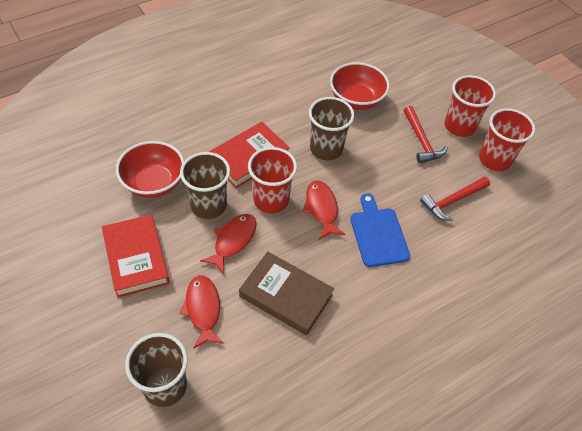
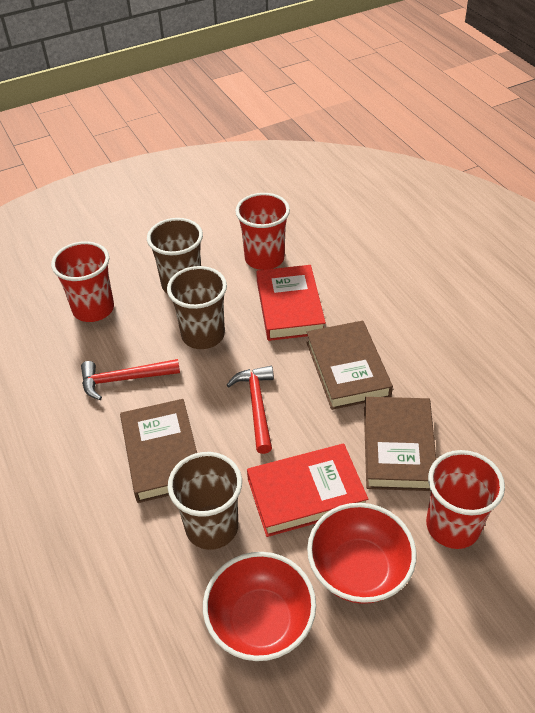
blue cutting board: 1 -> 0
brown book: 1 -> 3
red fish: 3 -> 0

